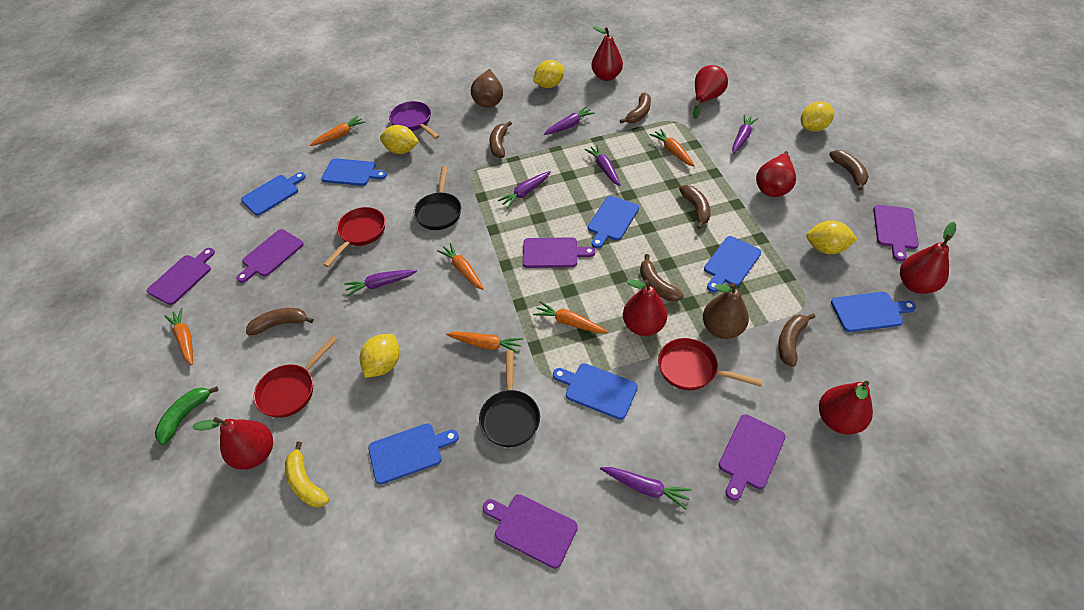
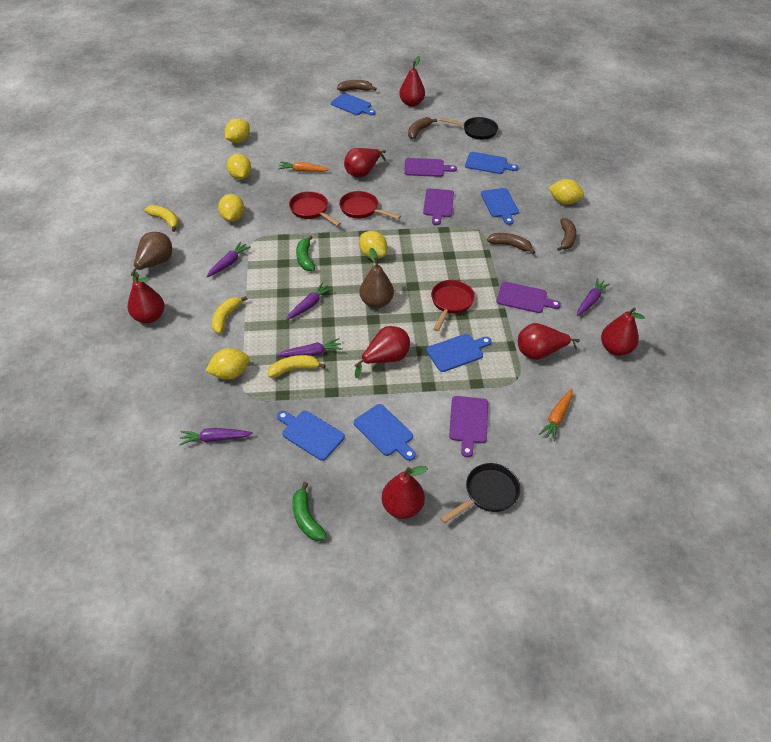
blue cutting board: 7 -> 6
brown banana: 7 -> 4
green banana: 1 -> 2
orange carrot: 6 -> 2
purple carrot: 6 -> 5
purple cutting board: 6 -> 4
purple pan: 1 -> 0
yellow banana: 1 -> 3
yellow lemon: 5 -> 6

